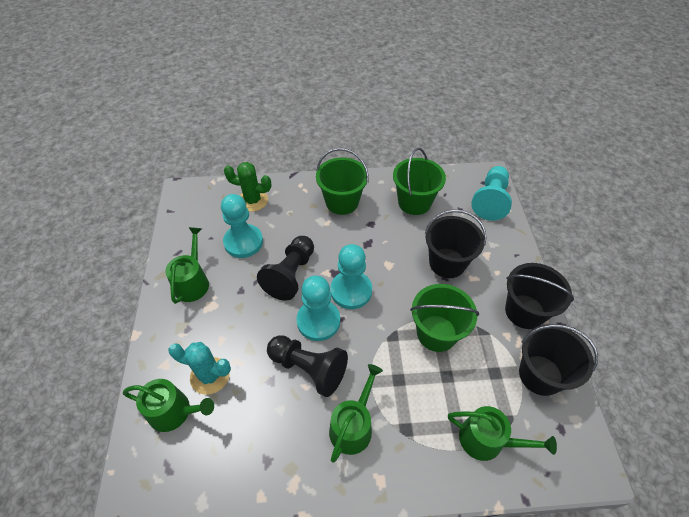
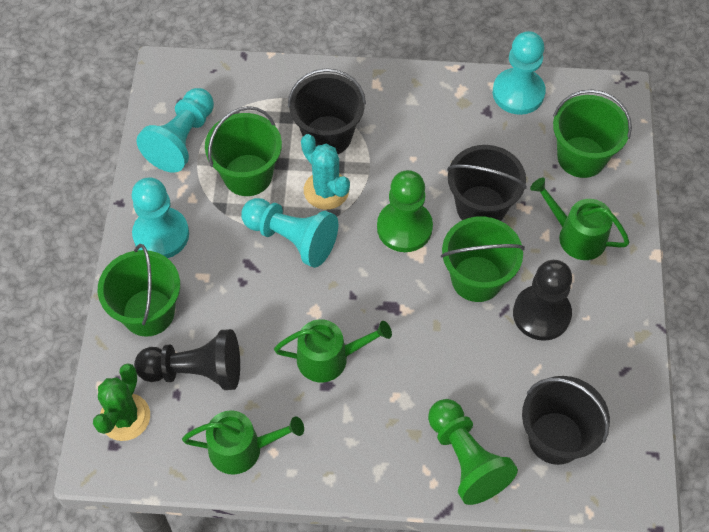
green bucket: 3 -> 4
green pawn: 0 -> 2
green watering can: 4 -> 3

